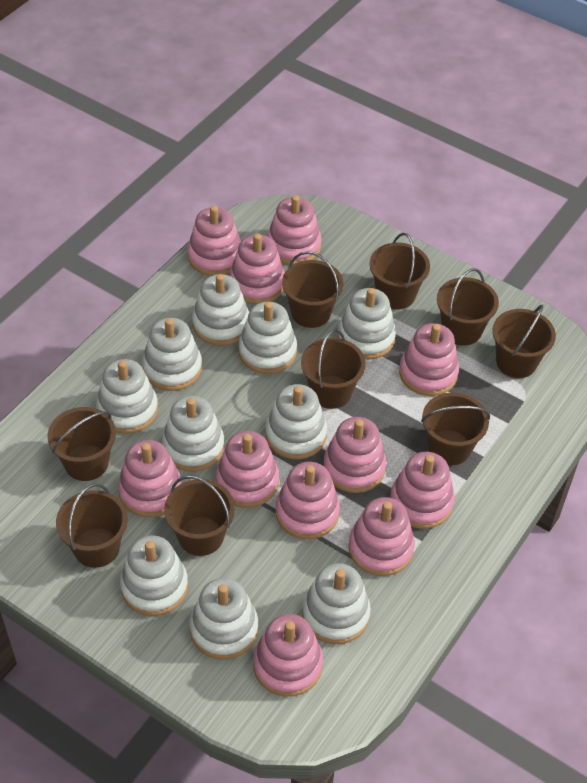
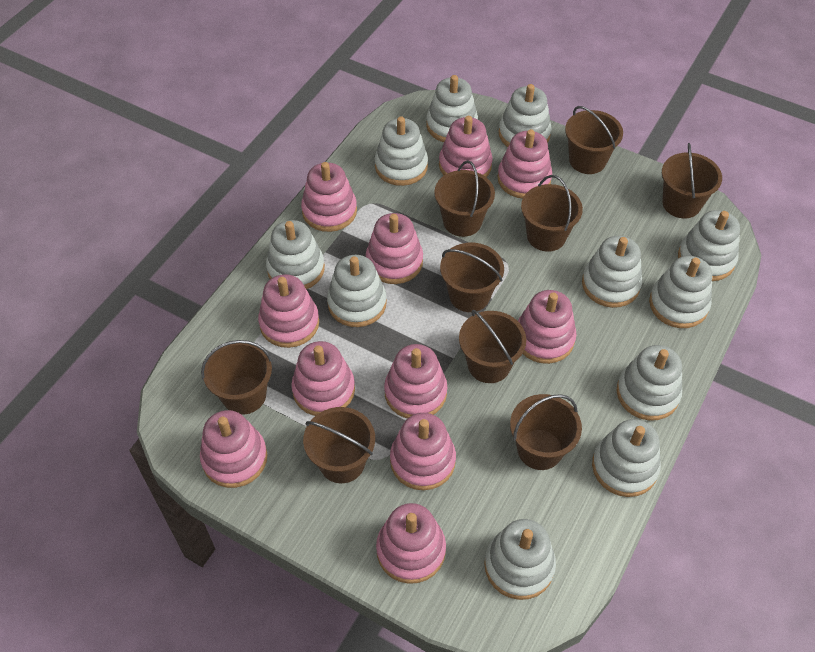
white stacking toy: 10 -> 11

